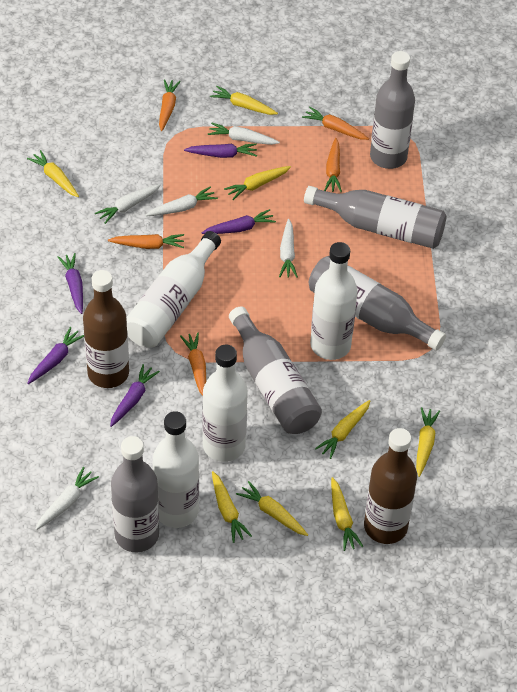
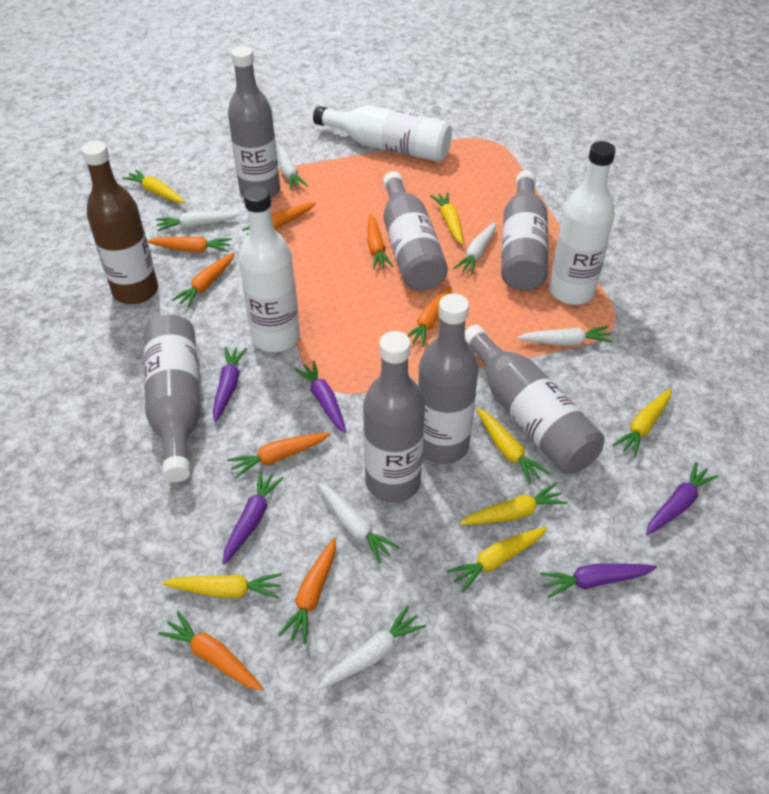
brown bottle: 2 -> 1
grey bottle: 5 -> 7
orange carrot: 5 -> 8
white bottle: 4 -> 3
white carrot: 5 -> 6
yellow carrot: 8 -> 7

